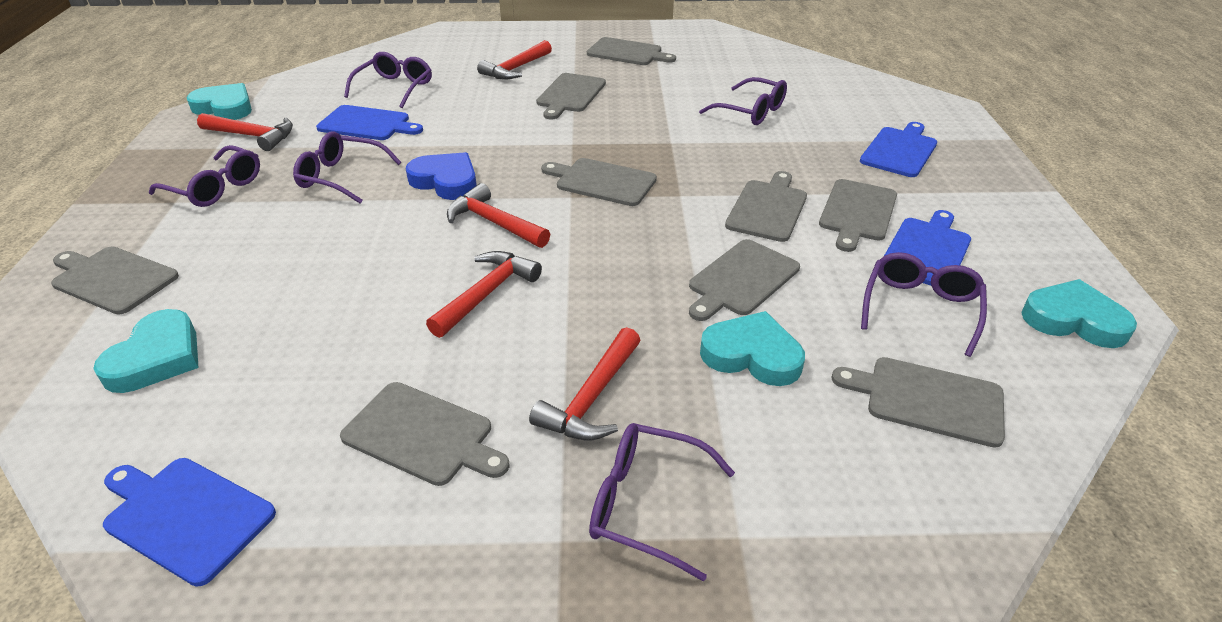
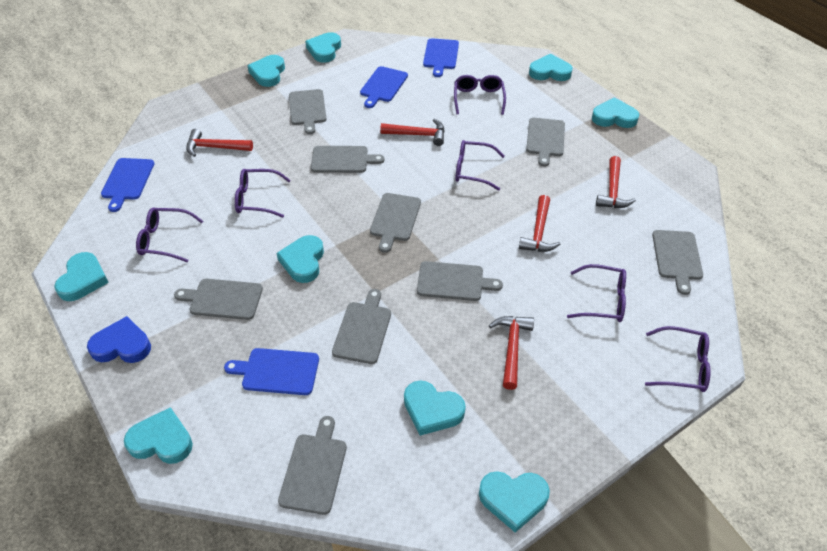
turquoise heart: 4 -> 9

